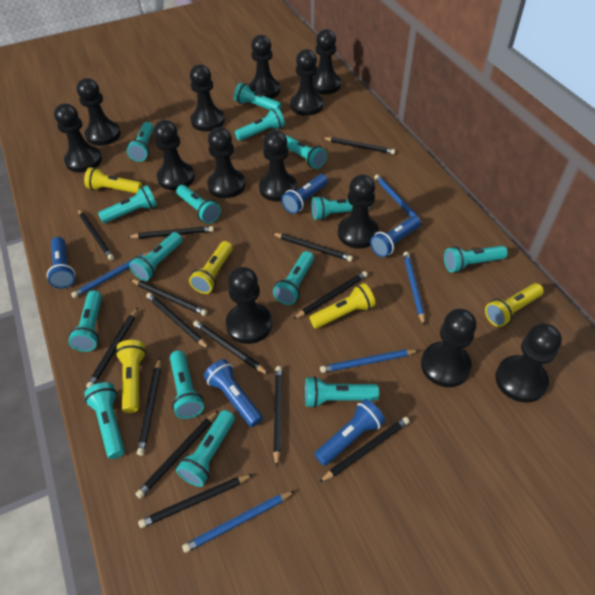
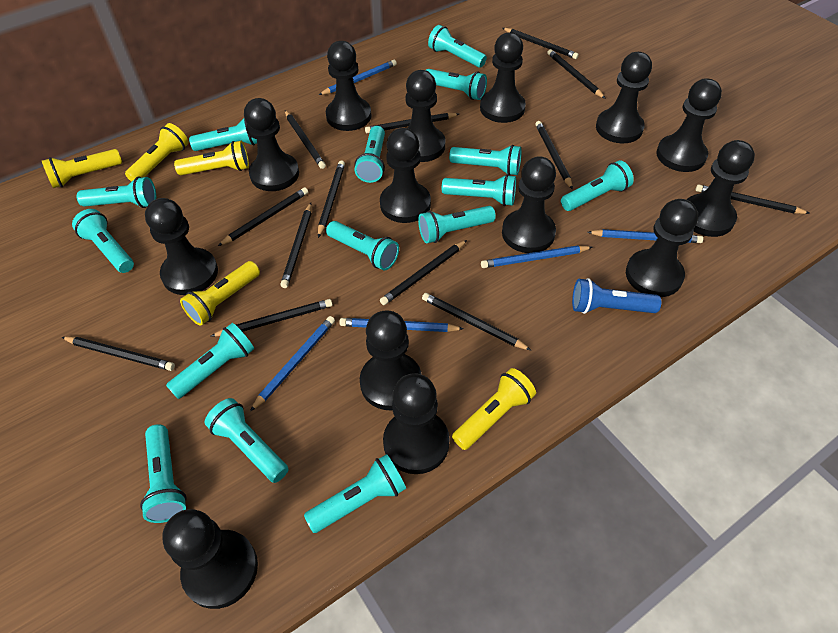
black pawn: 13 -> 14
black pencil: 14 -> 13
blue flashlight: 5 -> 1

